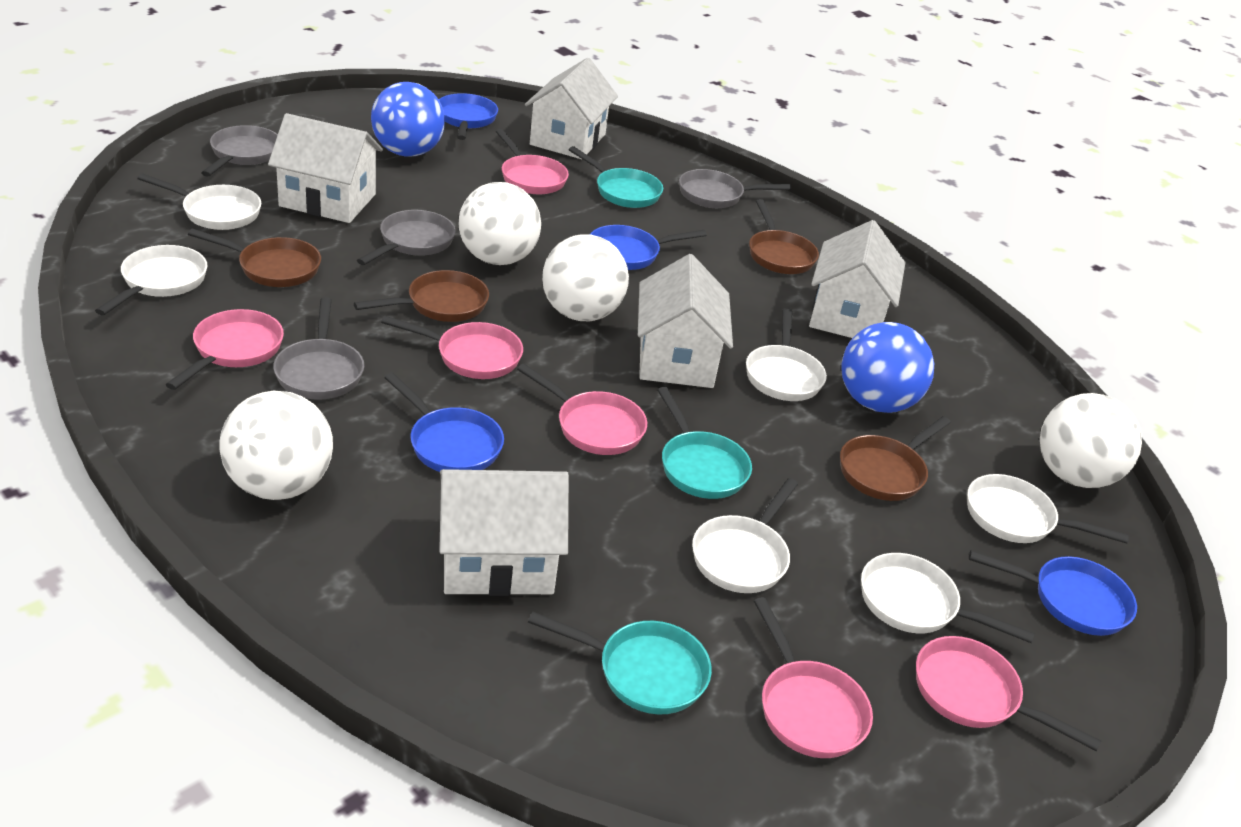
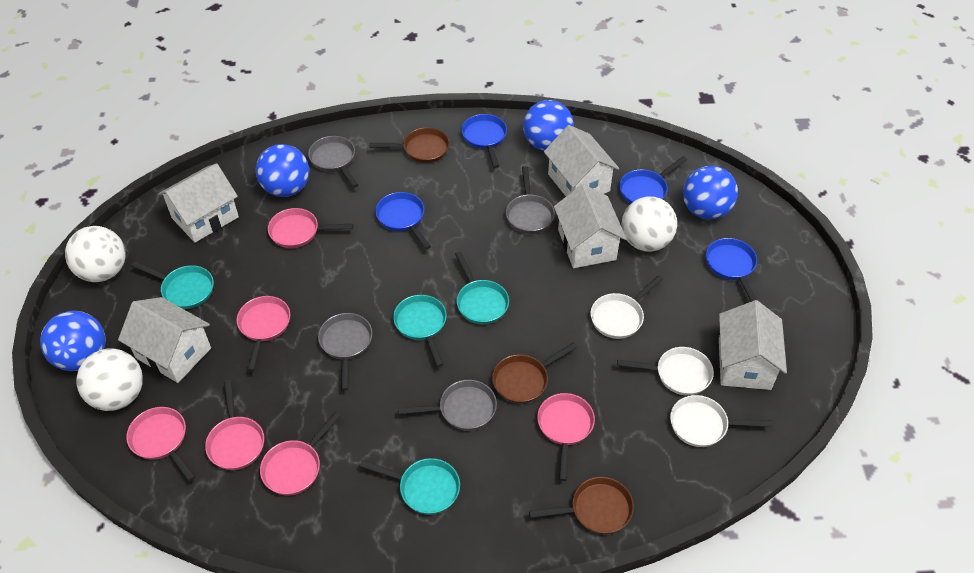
blue ball: 2 -> 4
brown pan: 4 -> 3
turquoise pan: 3 -> 4
white ball: 4 -> 3
white pan: 6 -> 3

